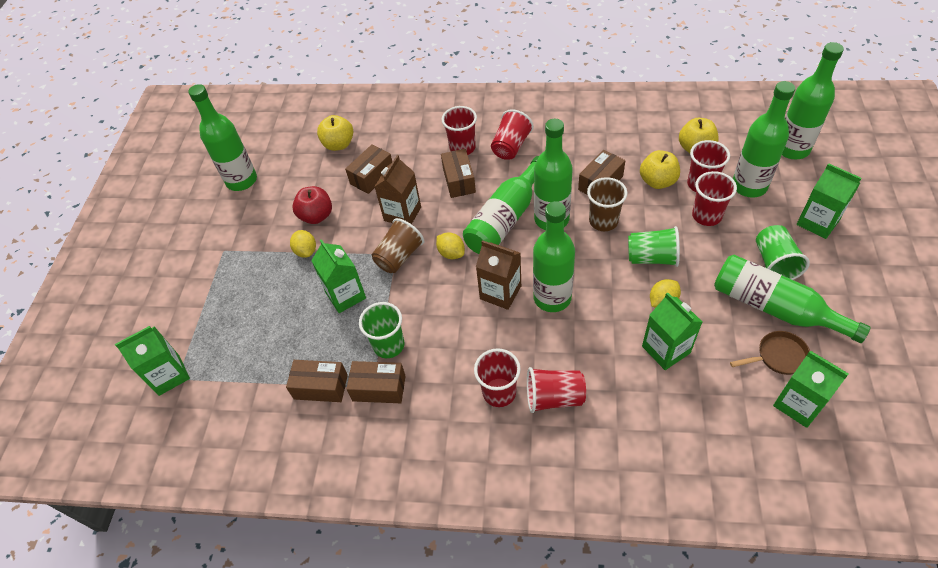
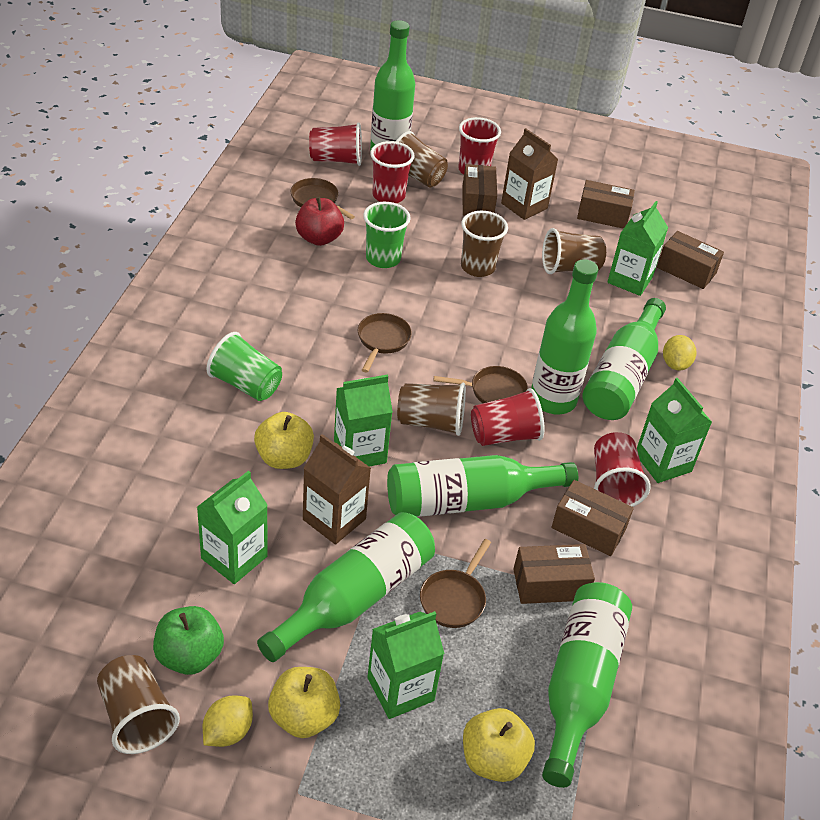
brown cup: 2 -> 5
brown pan: 1 -> 4
green apple: 0 -> 1
green bottle: 7 -> 6
green cup: 3 -> 2
red cup: 6 -> 5
yellow lemon: 3 -> 2

